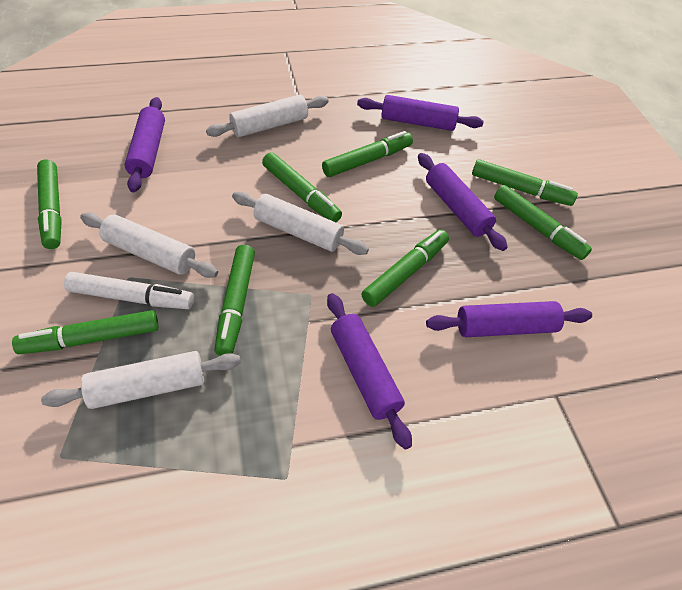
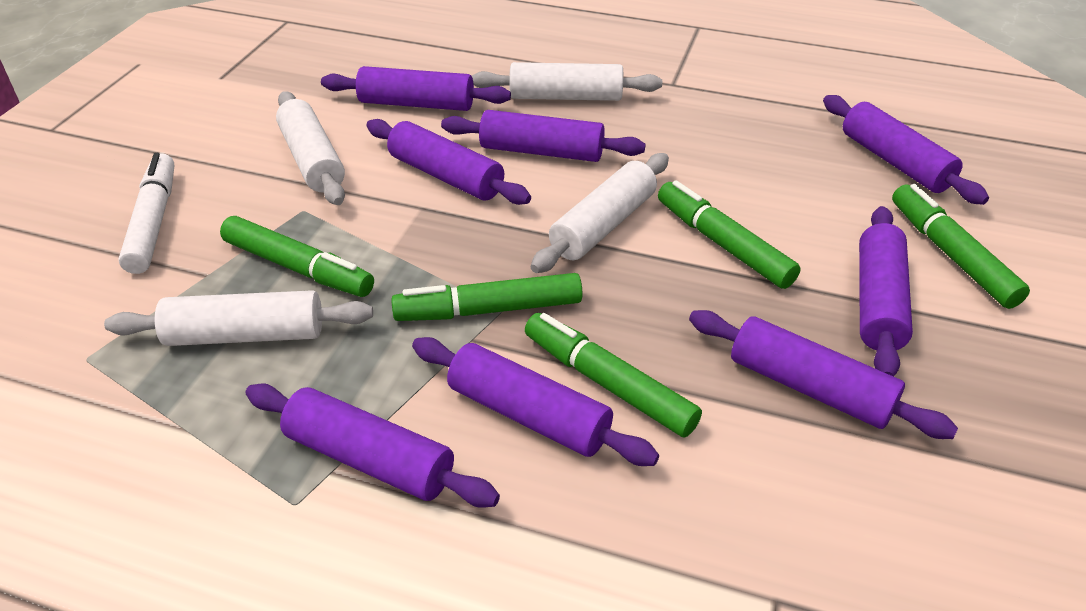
green marker: 8 -> 5
purple rolling pin: 5 -> 8

